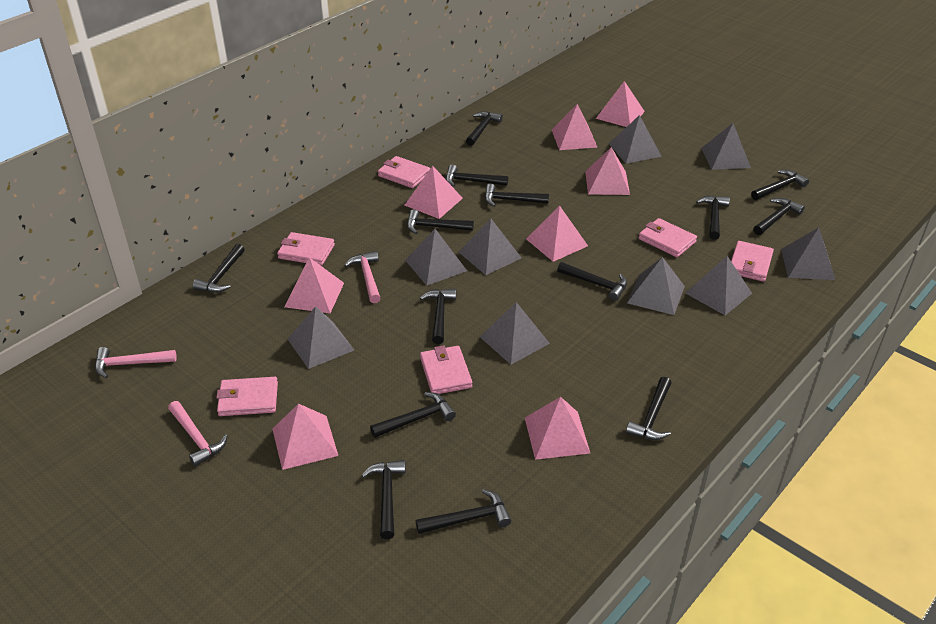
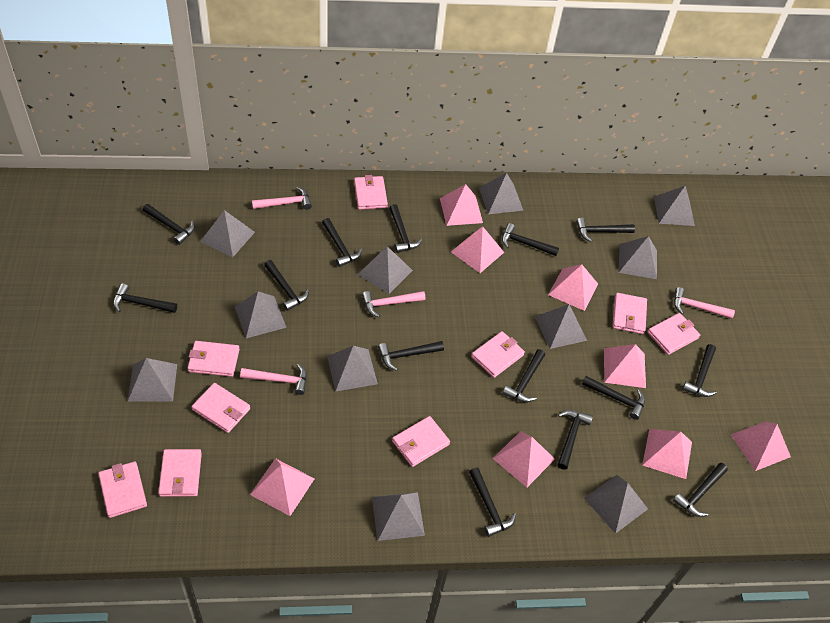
grey pyramid: 9 -> 11
pink hammer: 3 -> 4
pink wallet: 6 -> 9

